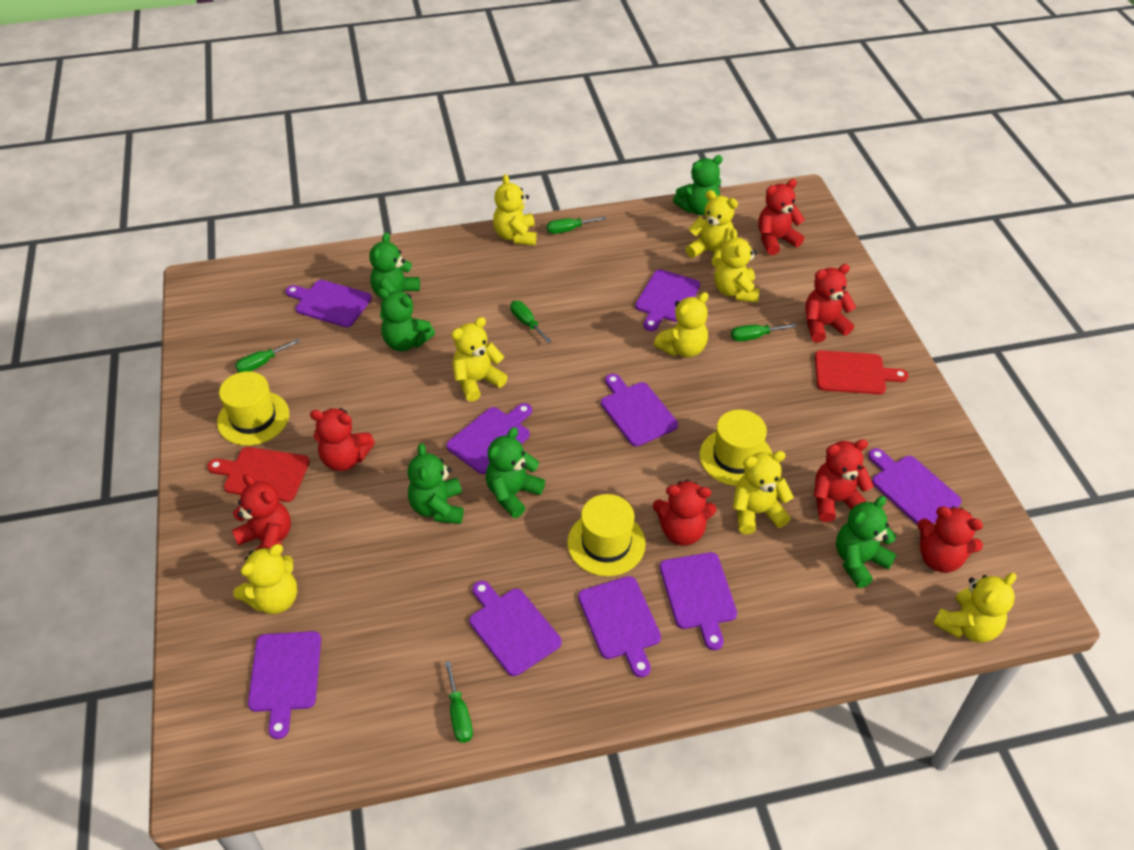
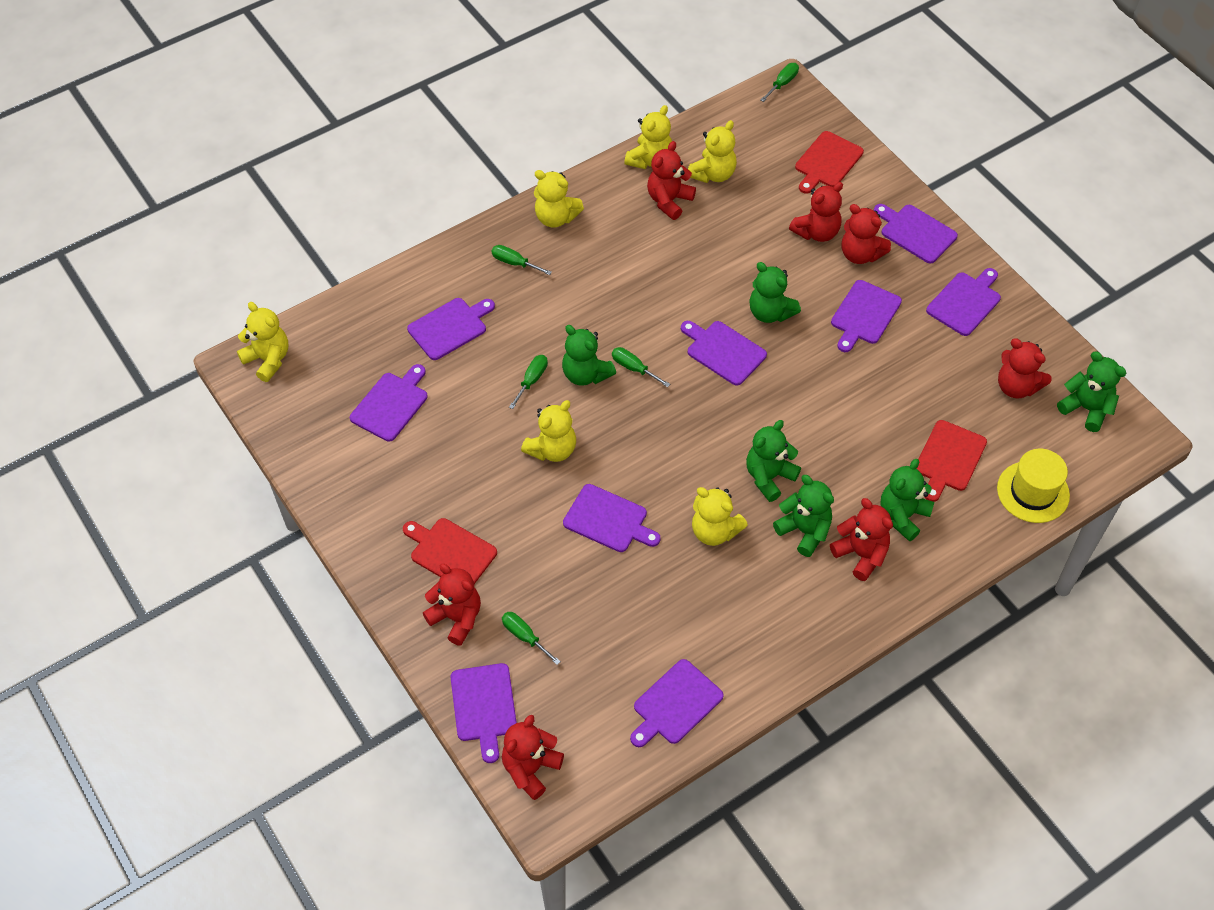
red cutting board: 2 -> 3
yellow hat: 3 -> 1
yellow teddy bear: 8 -> 6

